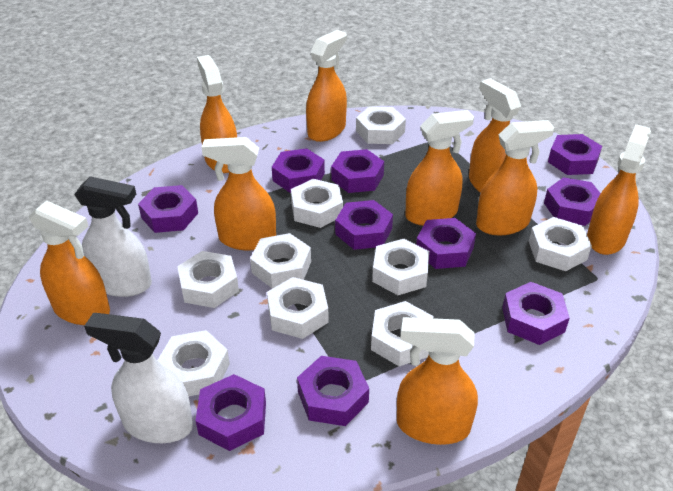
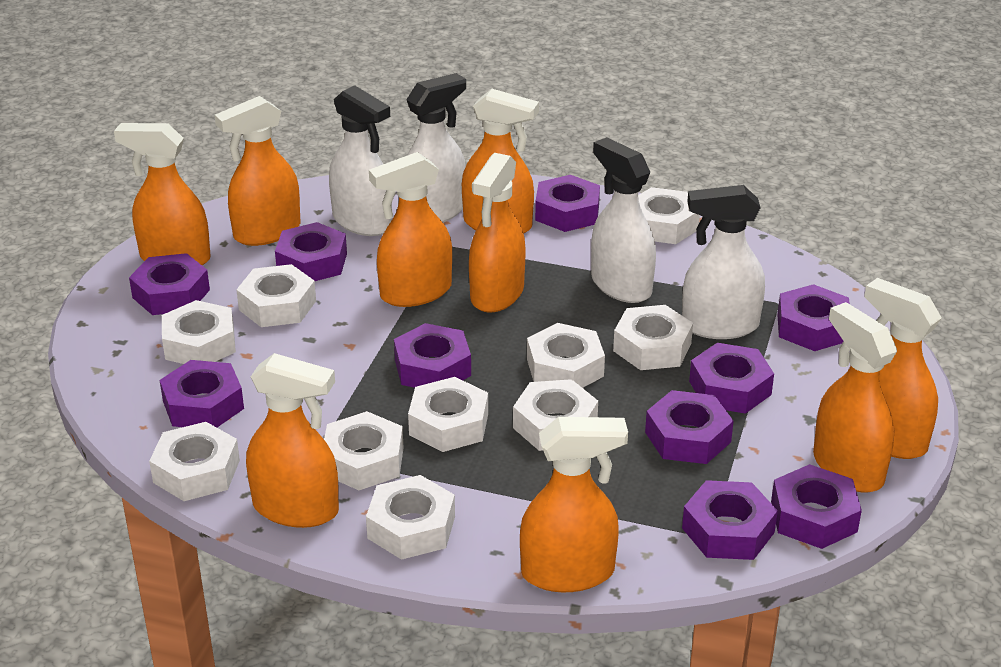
white nut: 9 -> 10
white spray bottle: 2 -> 4

